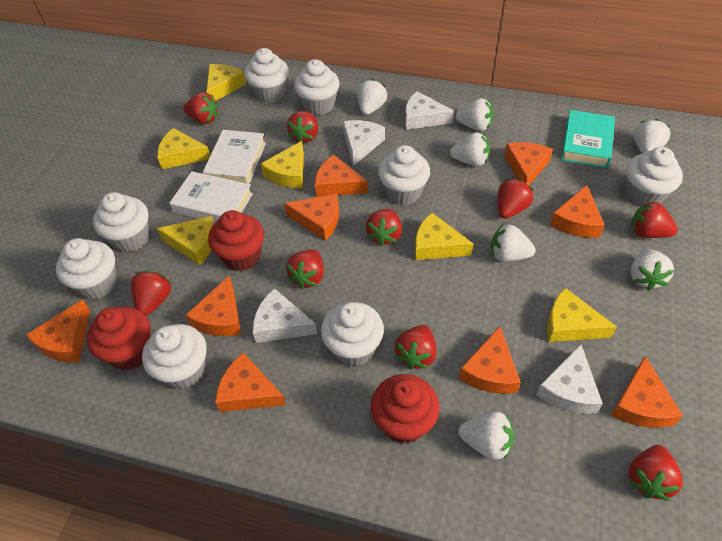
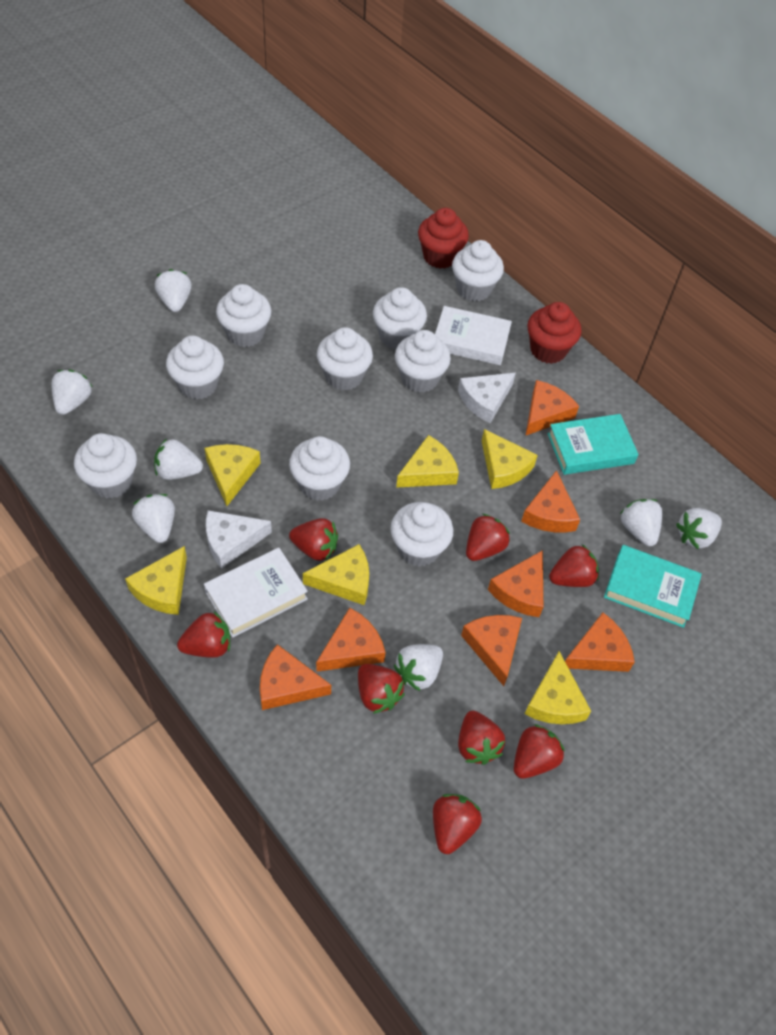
orange cheese: 9 -> 7
red cupcake: 3 -> 2
red strawberry: 9 -> 8
turquoise book: 1 -> 2
white cheese: 4 -> 2
white cupcake: 8 -> 9

